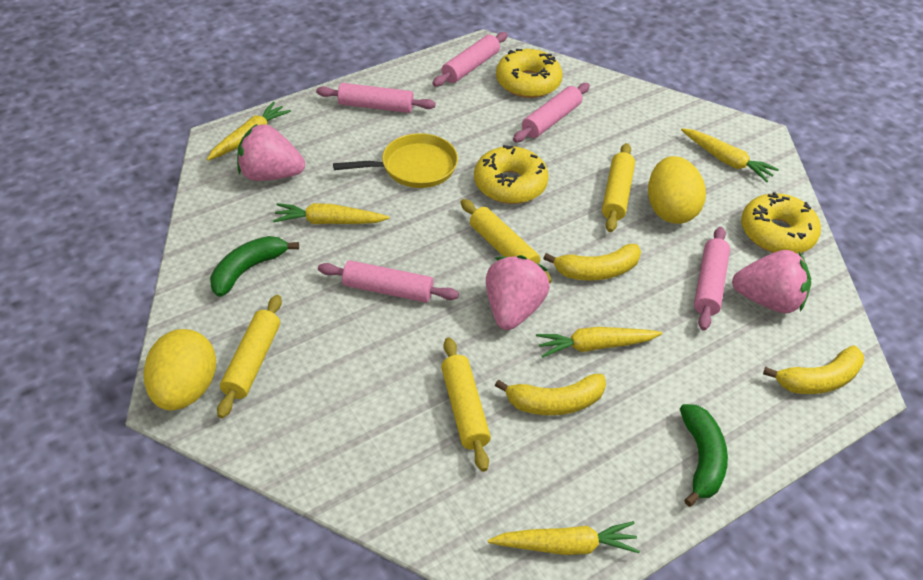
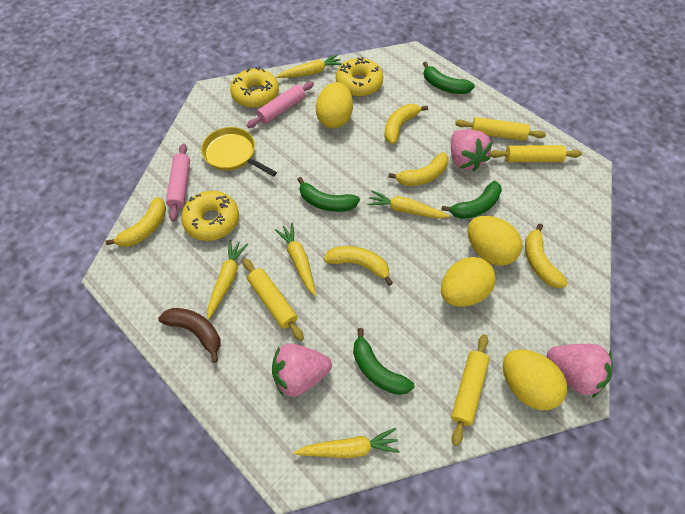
brown banana: 0 -> 1
green banana: 2 -> 4
pink rolling pin: 5 -> 2
yellow banana: 3 -> 5
yellow egg: 2 -> 4

